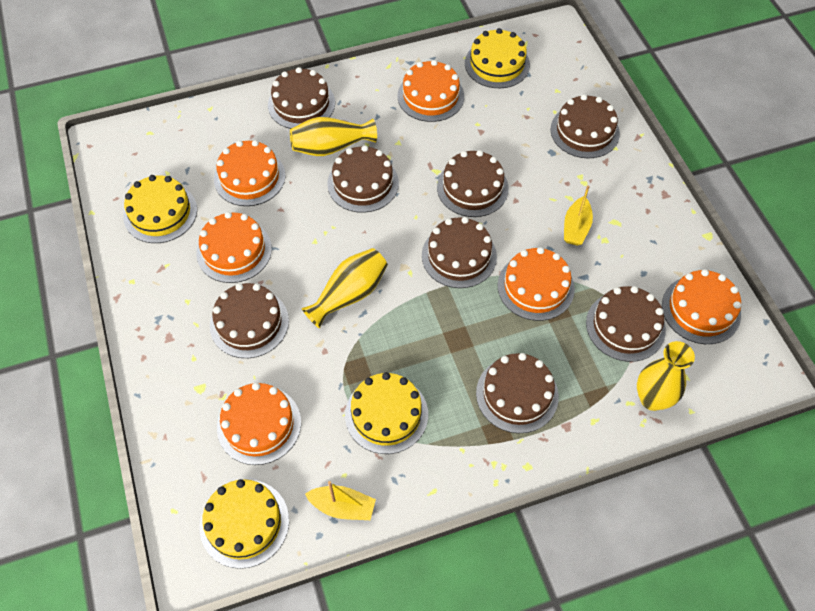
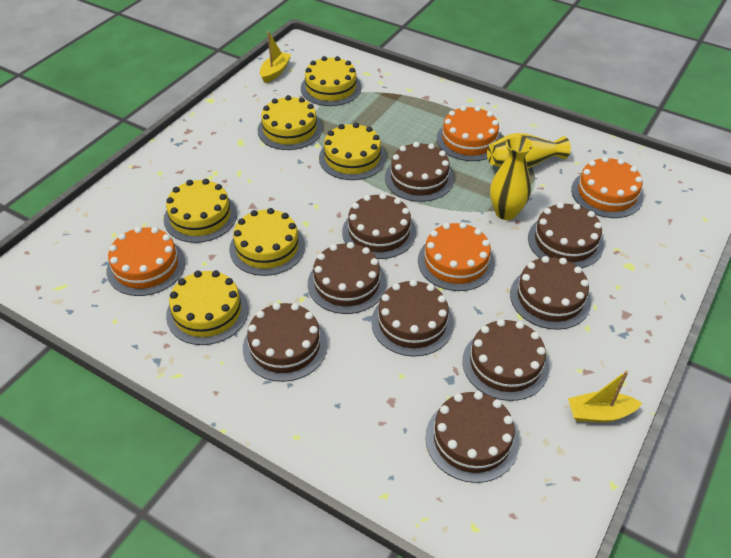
brown cake: 8 -> 9
orange cake: 6 -> 4
yellow cake: 4 -> 6
yellow vase: 3 -> 2

